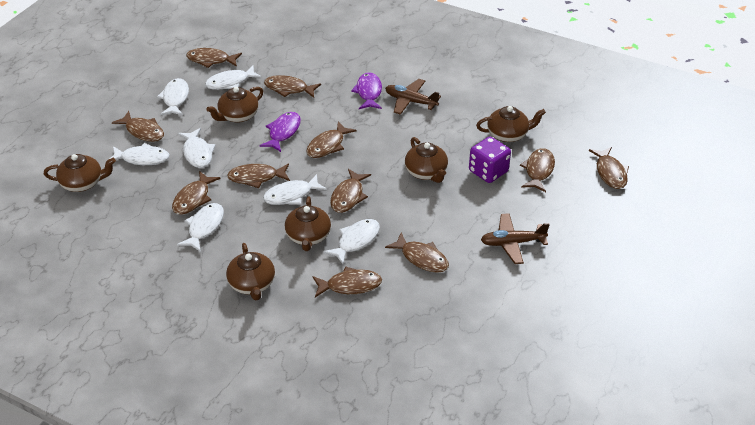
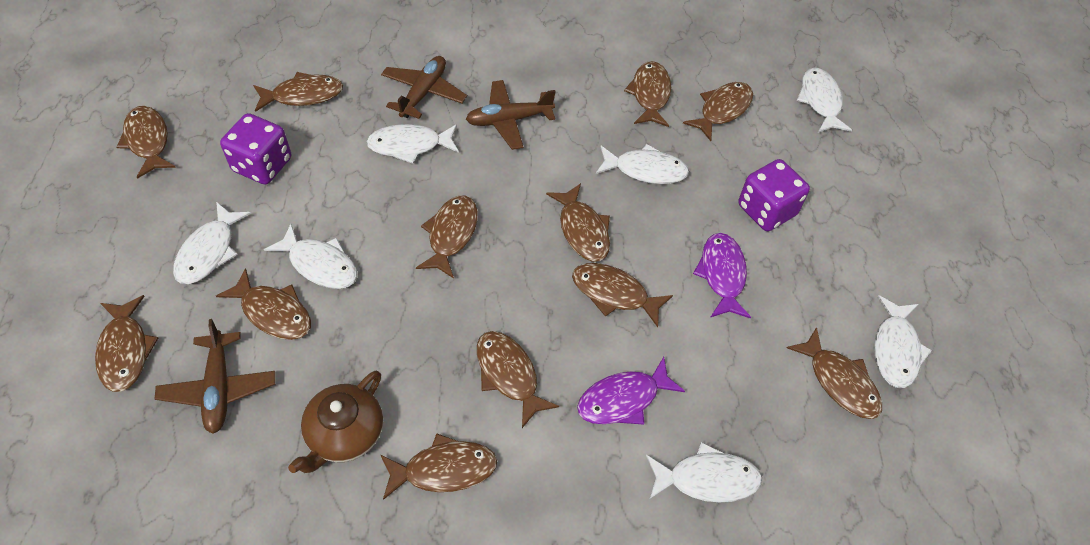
brown fish: 11 -> 12
brown plane: 2 -> 3
brown teapot: 6 -> 1
purple dice: 1 -> 2

